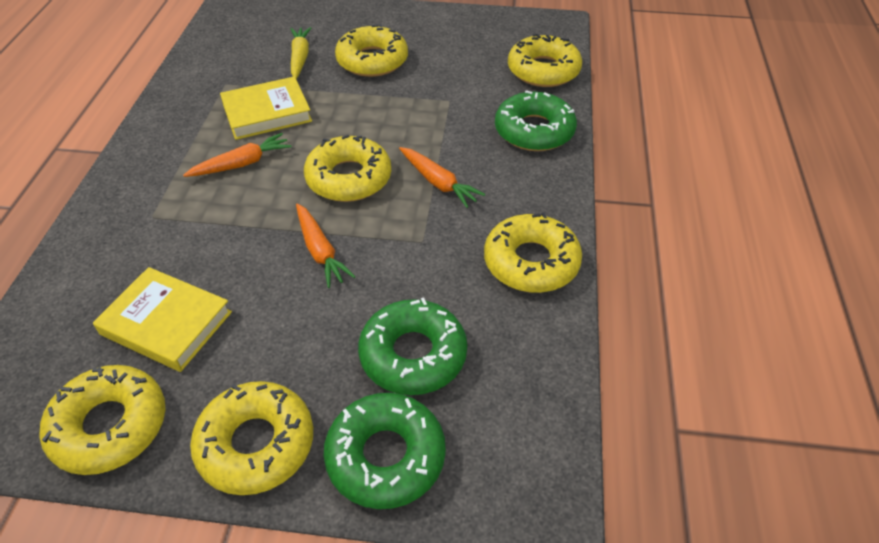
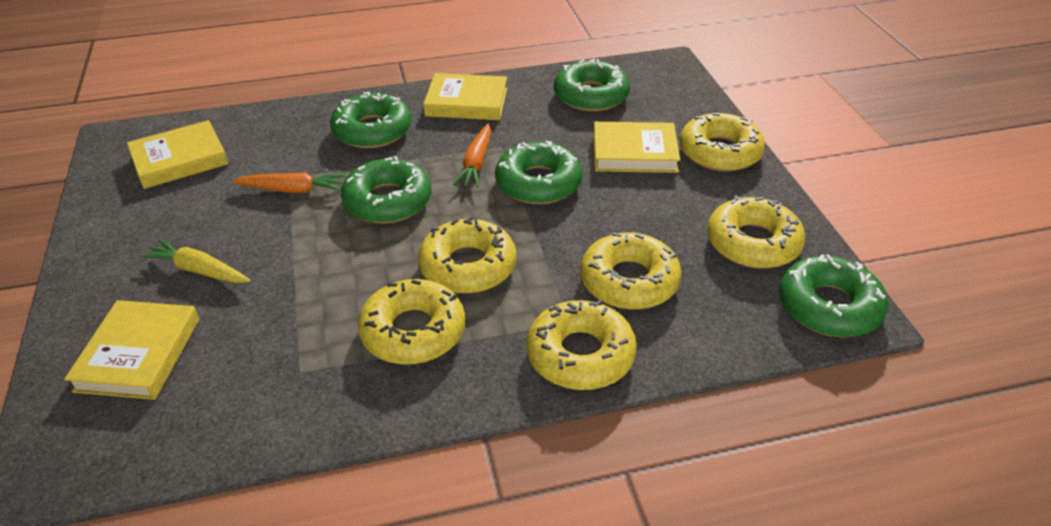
green donut: 3 -> 5
orange carrot: 3 -> 2
yellow book: 2 -> 4

